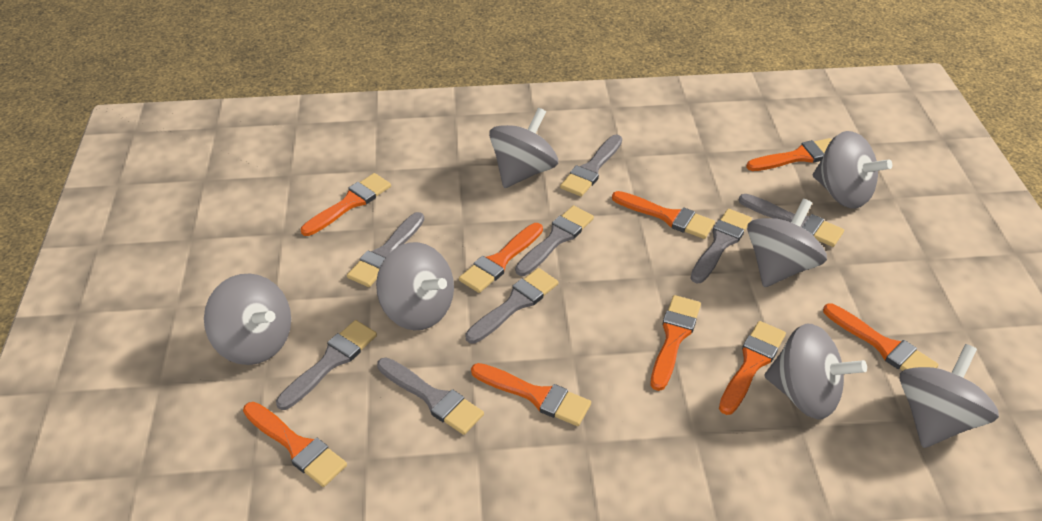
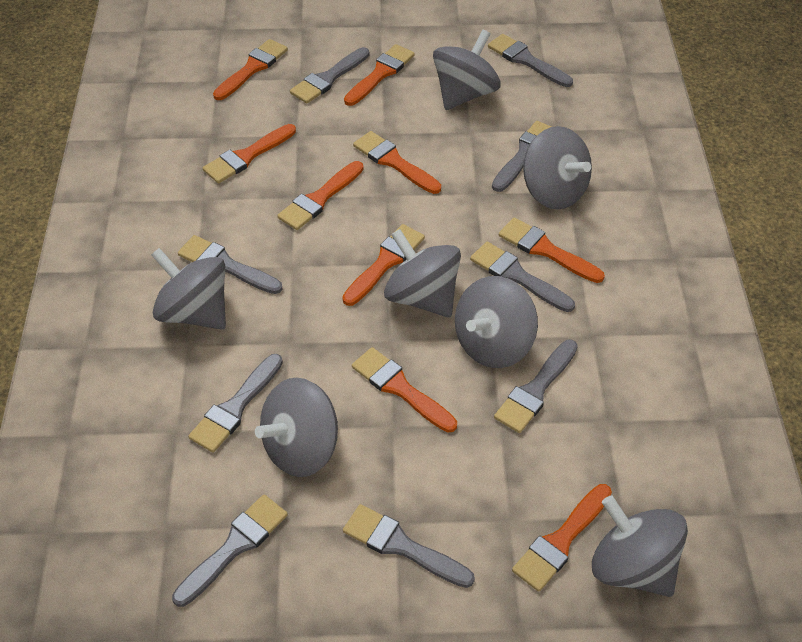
grey brush: 8 -> 9

